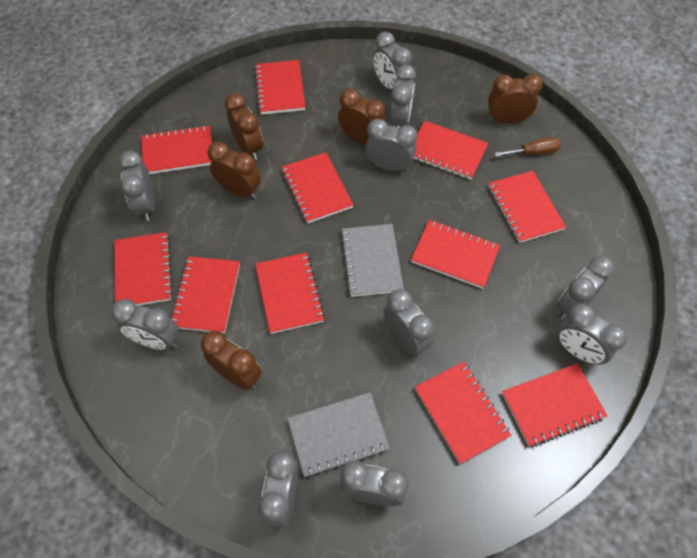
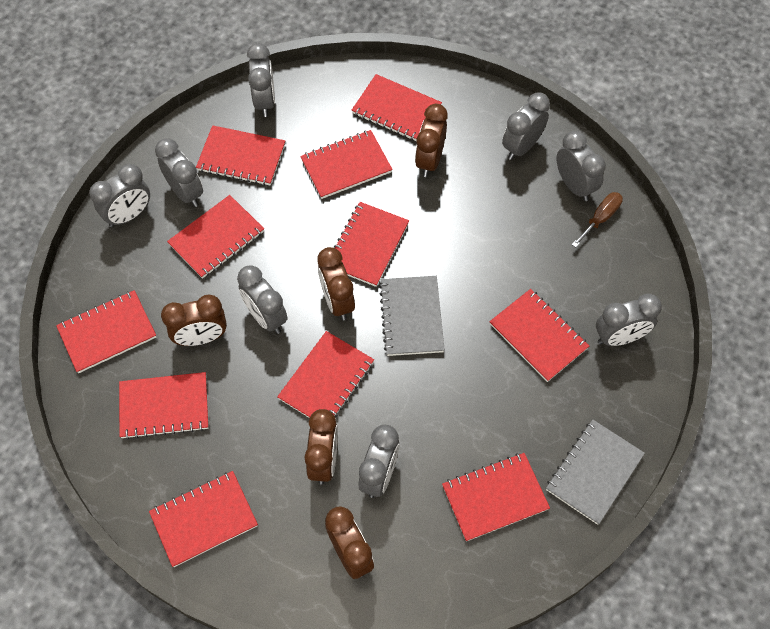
grey clock: 10 -> 8

